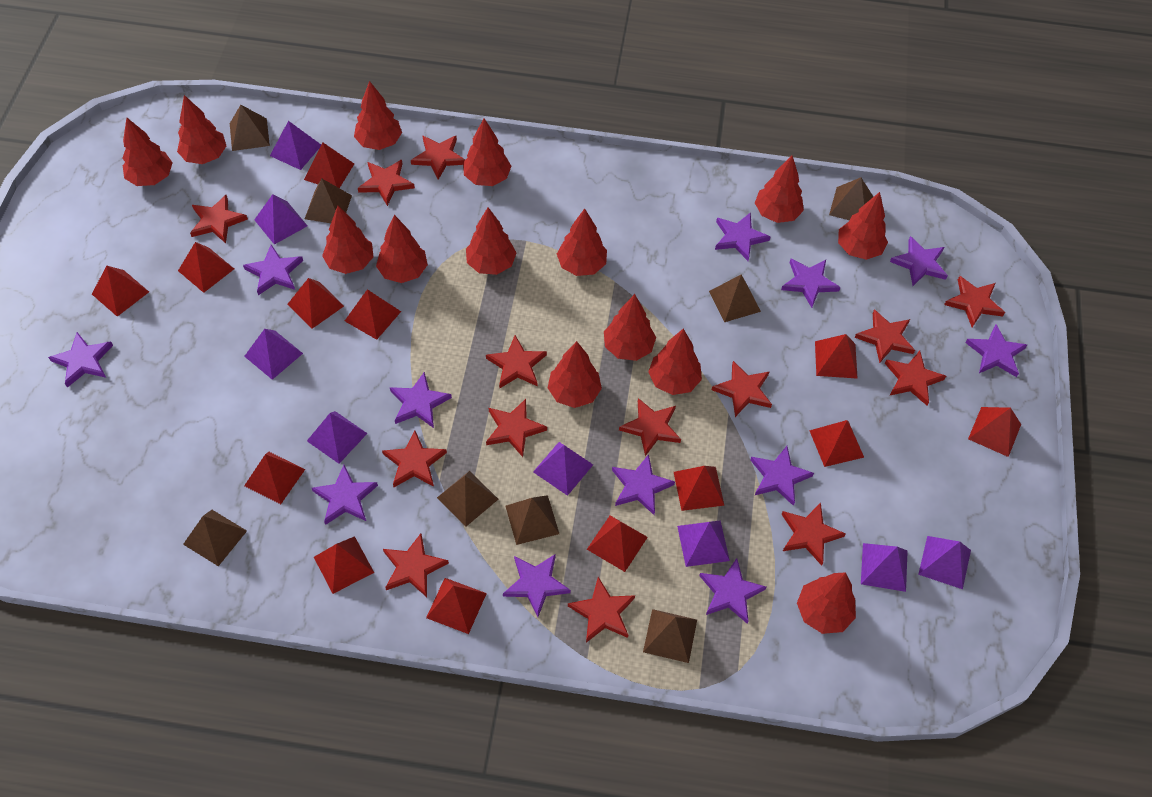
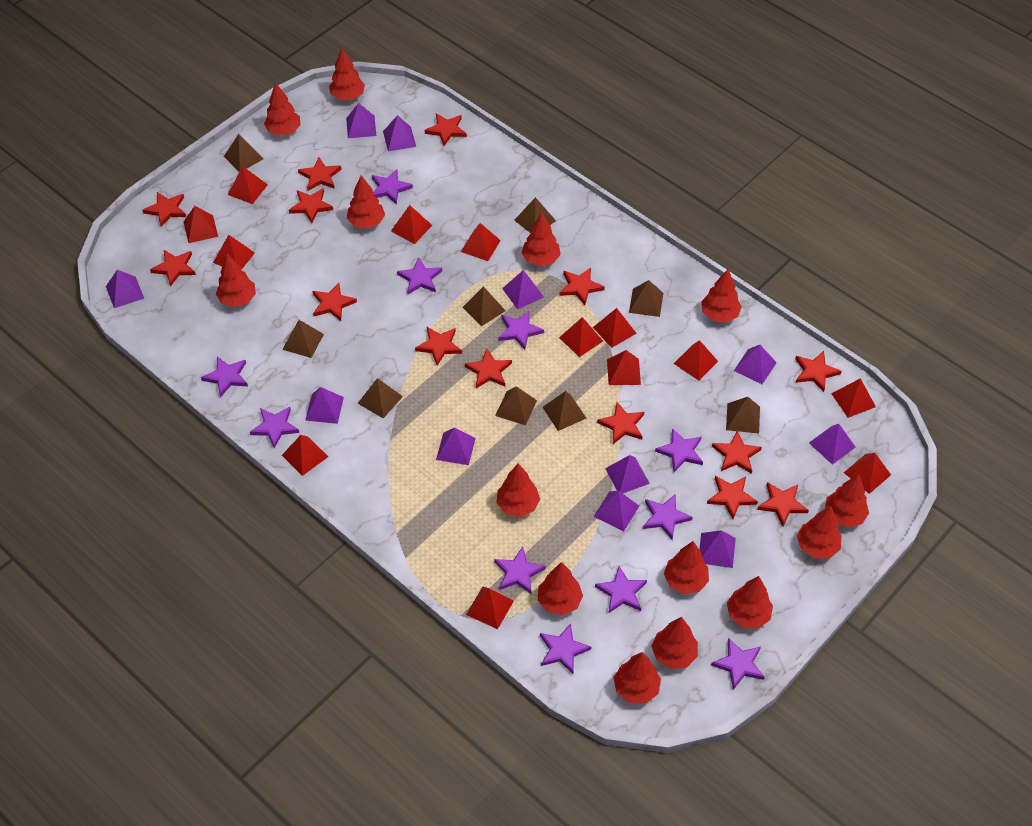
brown pyramid: 8 -> 9
purple pyramid: 8 -> 11
purple star: 12 -> 11

